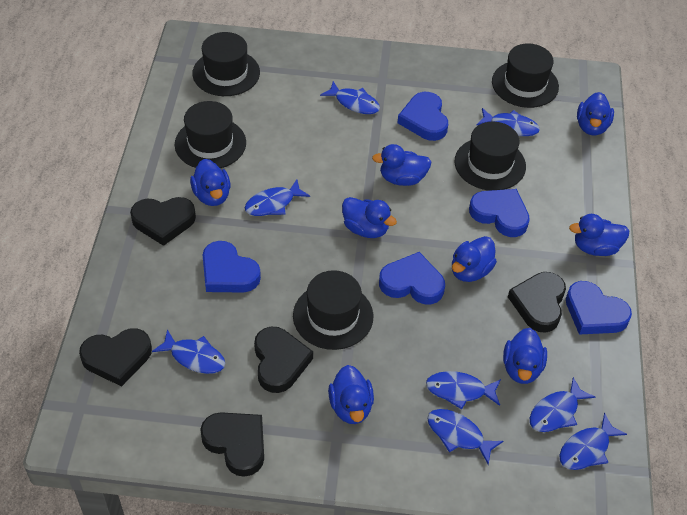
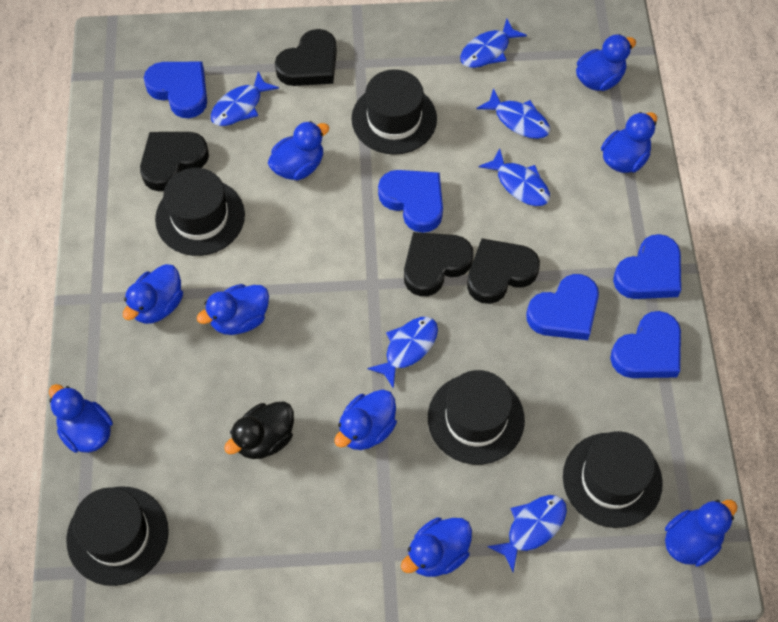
black duck: 0 -> 1
black heart: 5 -> 4
blue duck: 8 -> 9
blue fish: 8 -> 6

